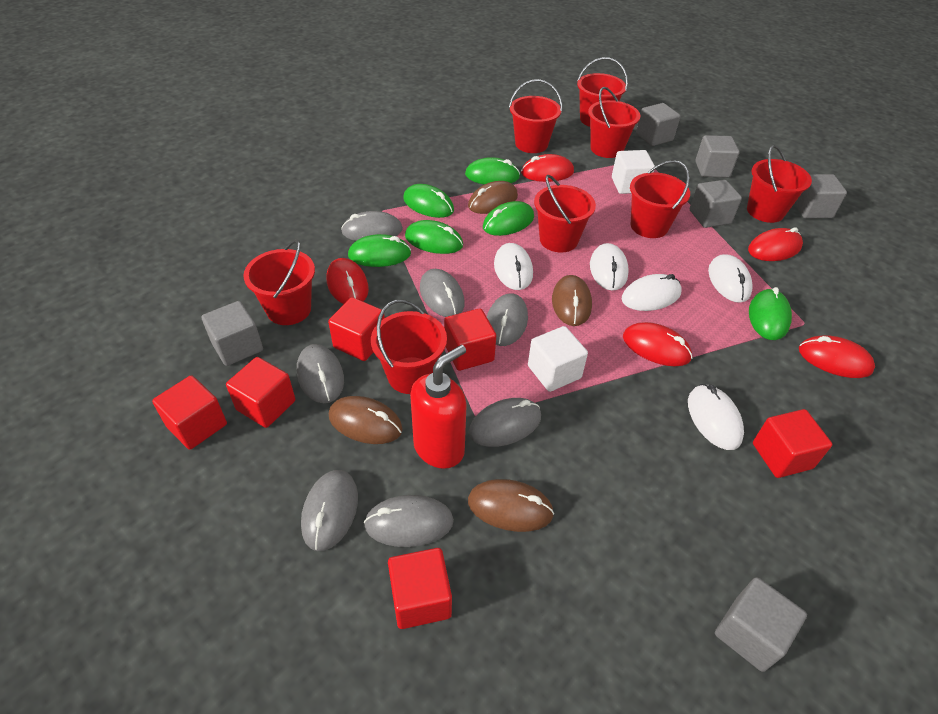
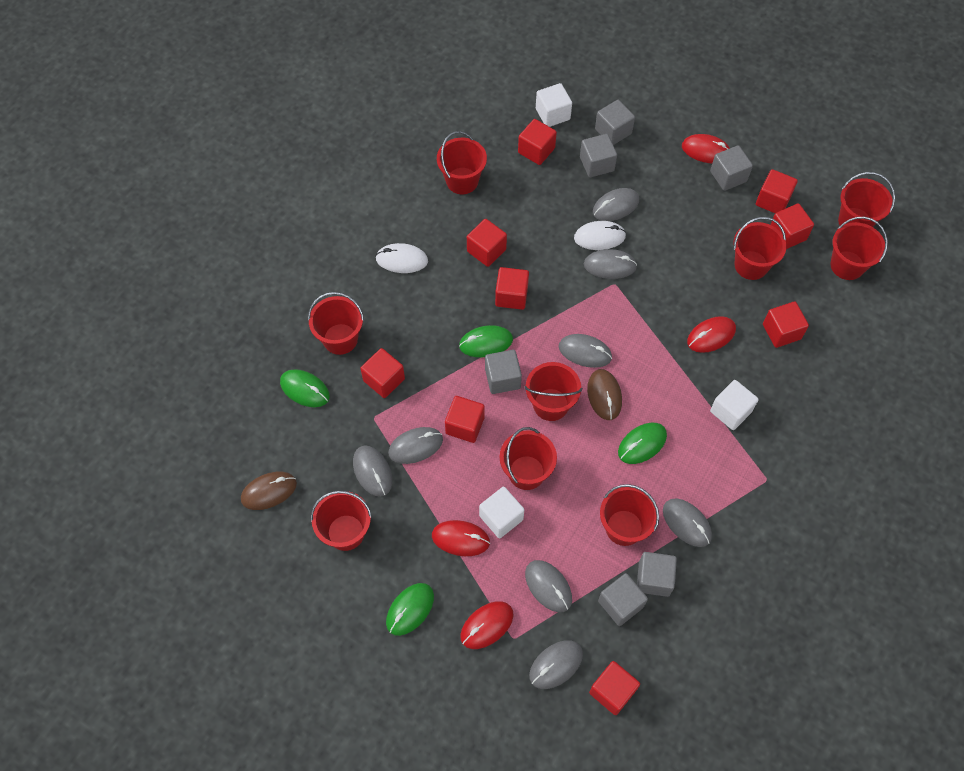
brown mouse: 4 -> 2
green mouse: 6 -> 4
grey mouse: 7 -> 8
red bucket: 8 -> 9
red cube: 6 -> 9
red mouse: 5 -> 4
red soap dispenser: 1 -> 0
white cube: 2 -> 3
white mouse: 5 -> 2

